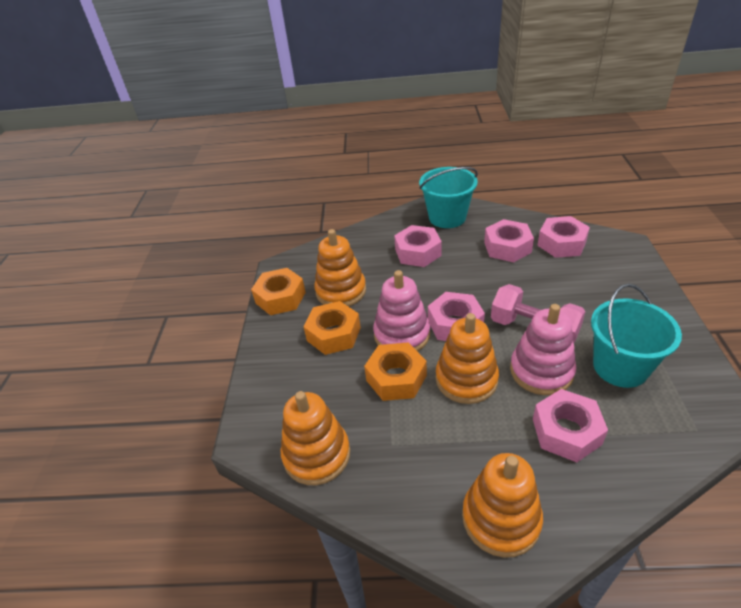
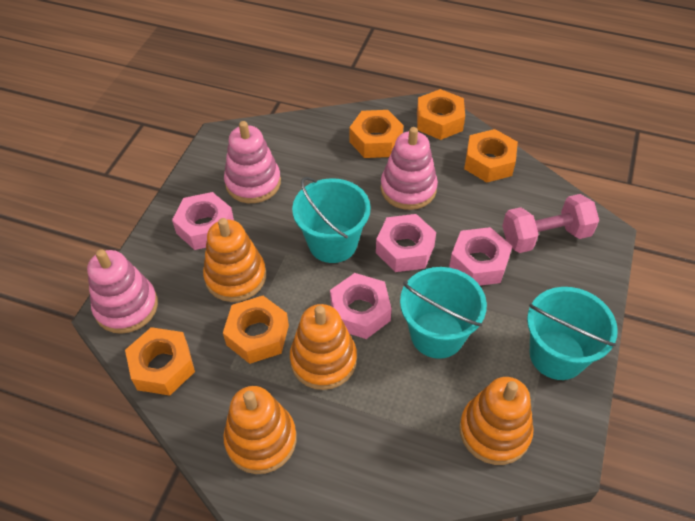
orange nut: 3 -> 5
pink nut: 5 -> 4
pink stacking toy: 2 -> 3
turquoise bucket: 2 -> 3

